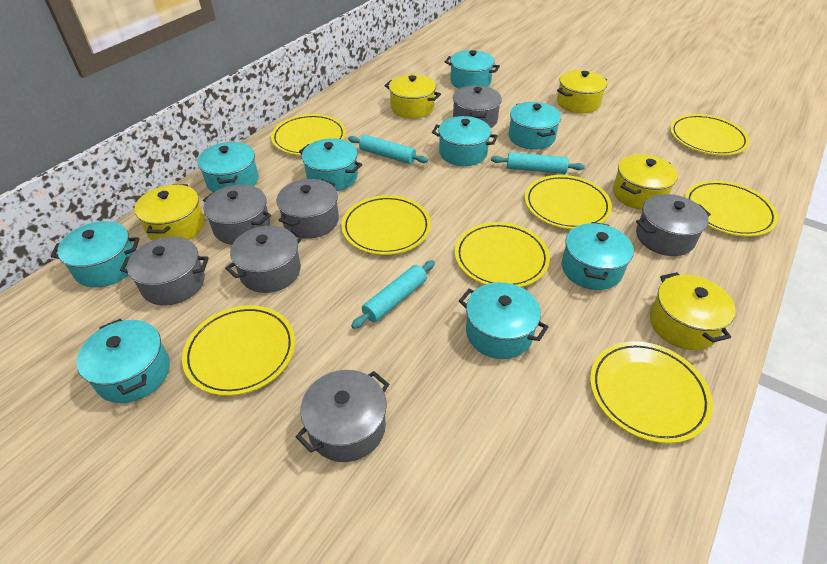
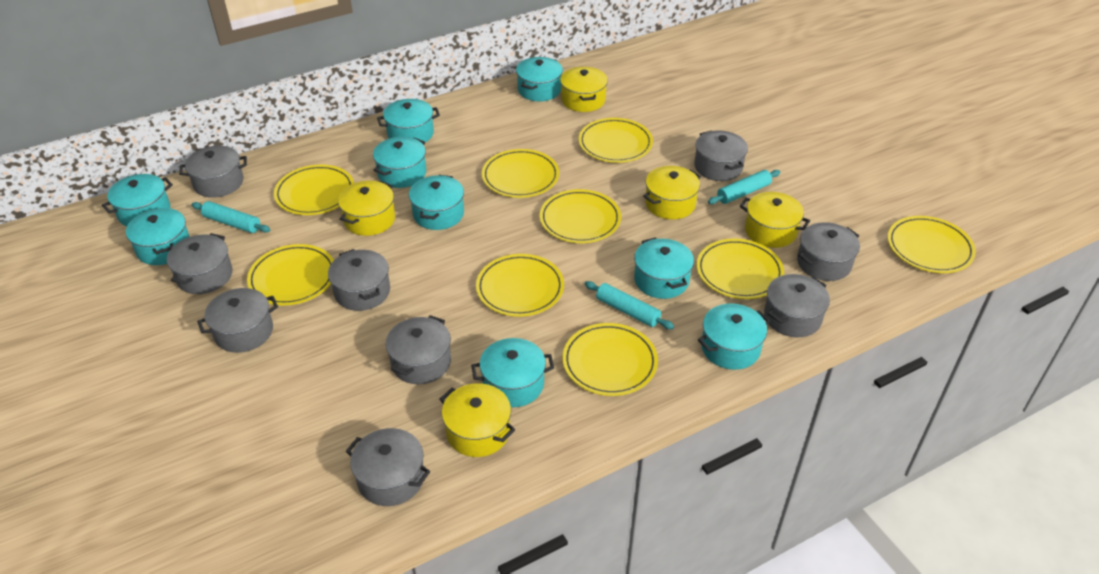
grey pot: 7 -> 9
yellow plate: 8 -> 9

